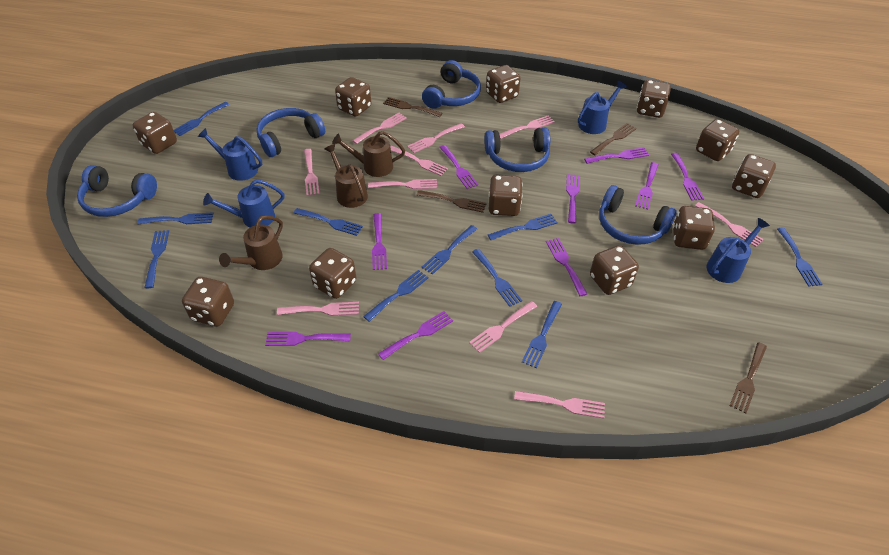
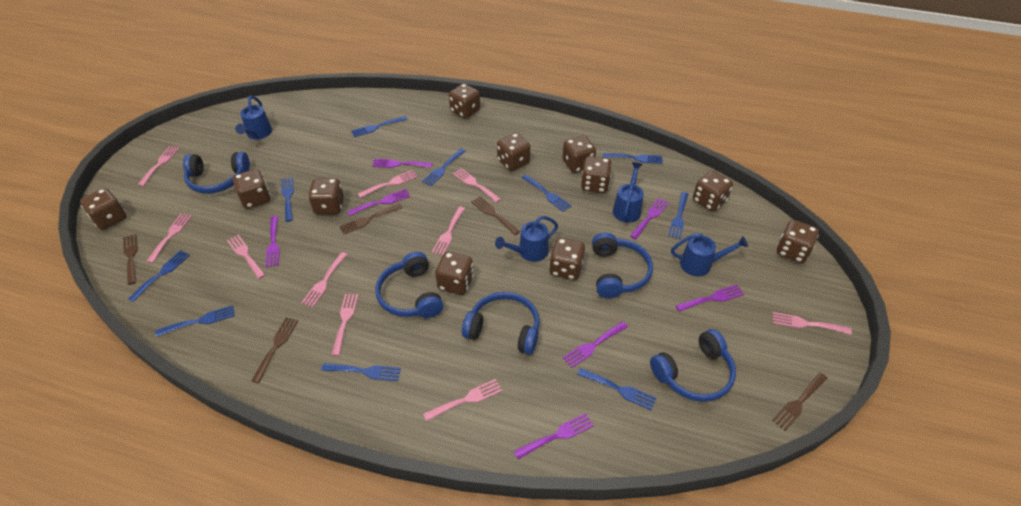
brown fork: 4 -> 5
brown watering can: 3 -> 0
purple fork: 9 -> 7

